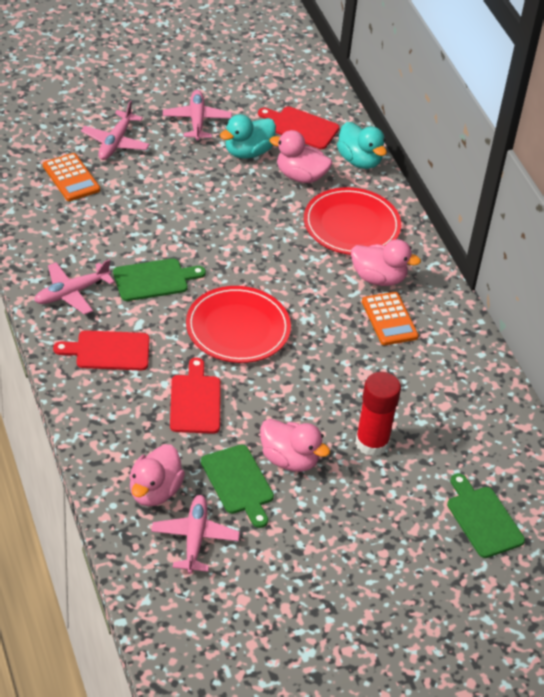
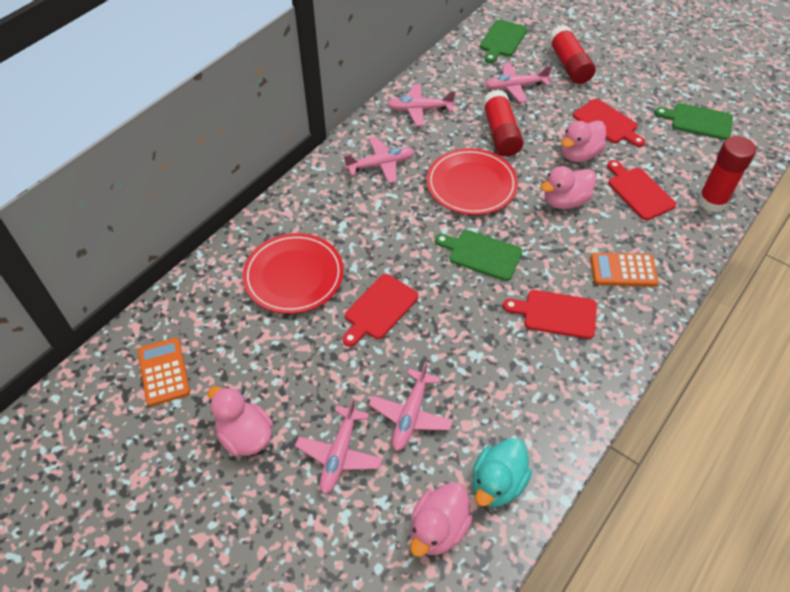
pink plane: 4 -> 5
red cutting board: 3 -> 4
red glue stick: 1 -> 3
turquoise duck: 2 -> 1

